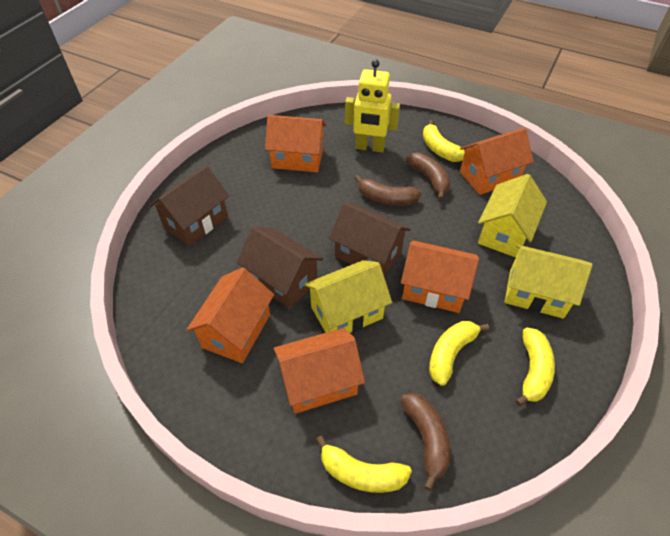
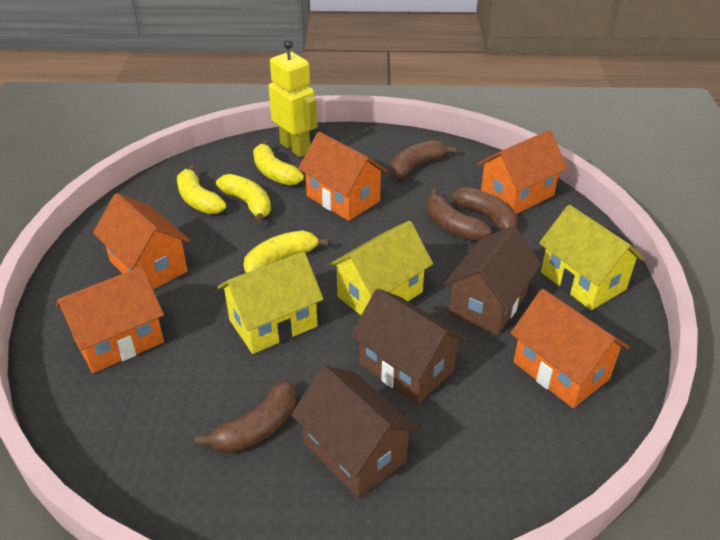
brown banana: 3 -> 4

